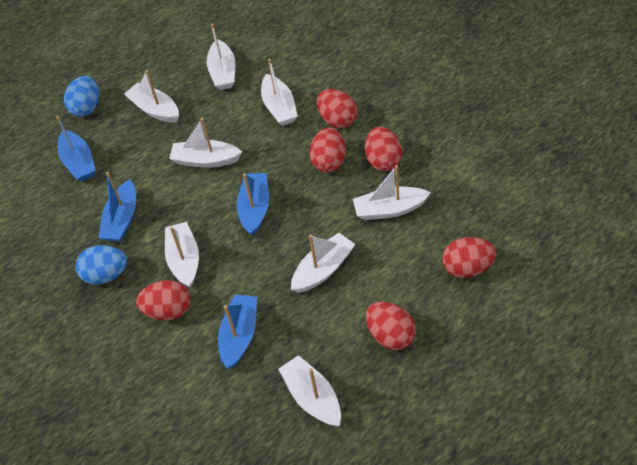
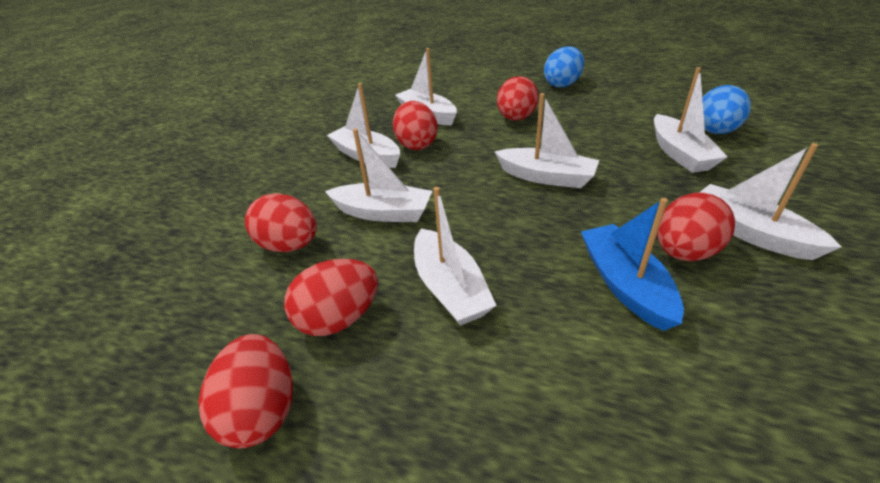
blue boat: 4 -> 1
white boat: 8 -> 7

